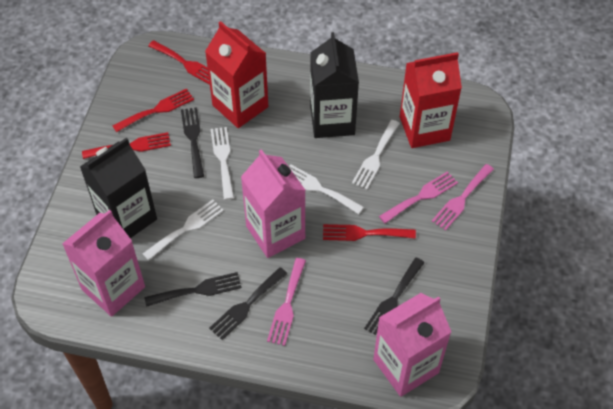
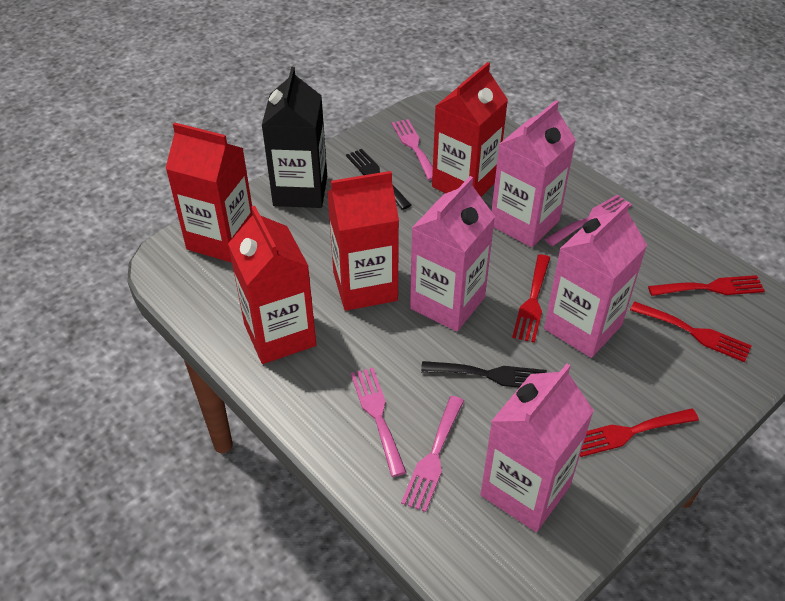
black carton: 2 -> 1
black fork: 4 -> 2
pink carton: 3 -> 4
pink fork: 3 -> 4
red carton: 2 -> 4
white fork: 4 -> 0

